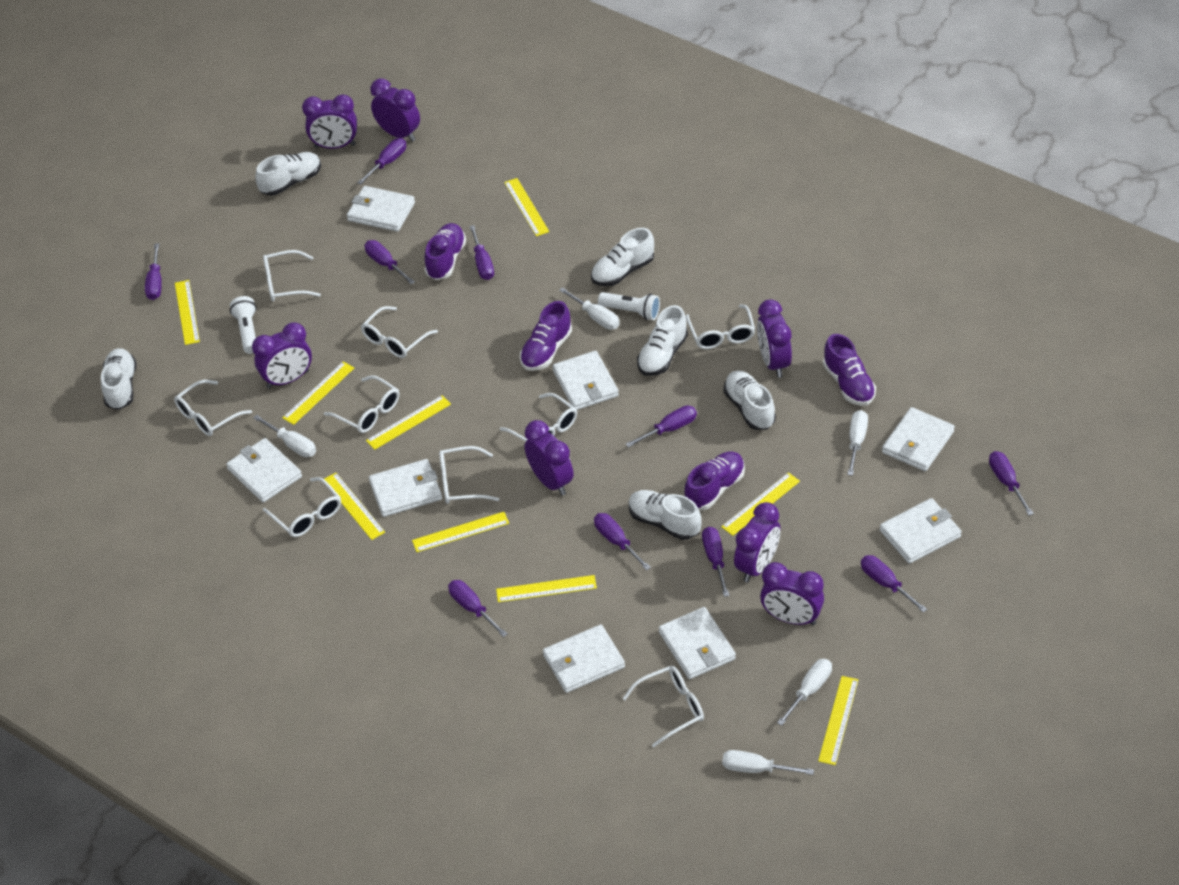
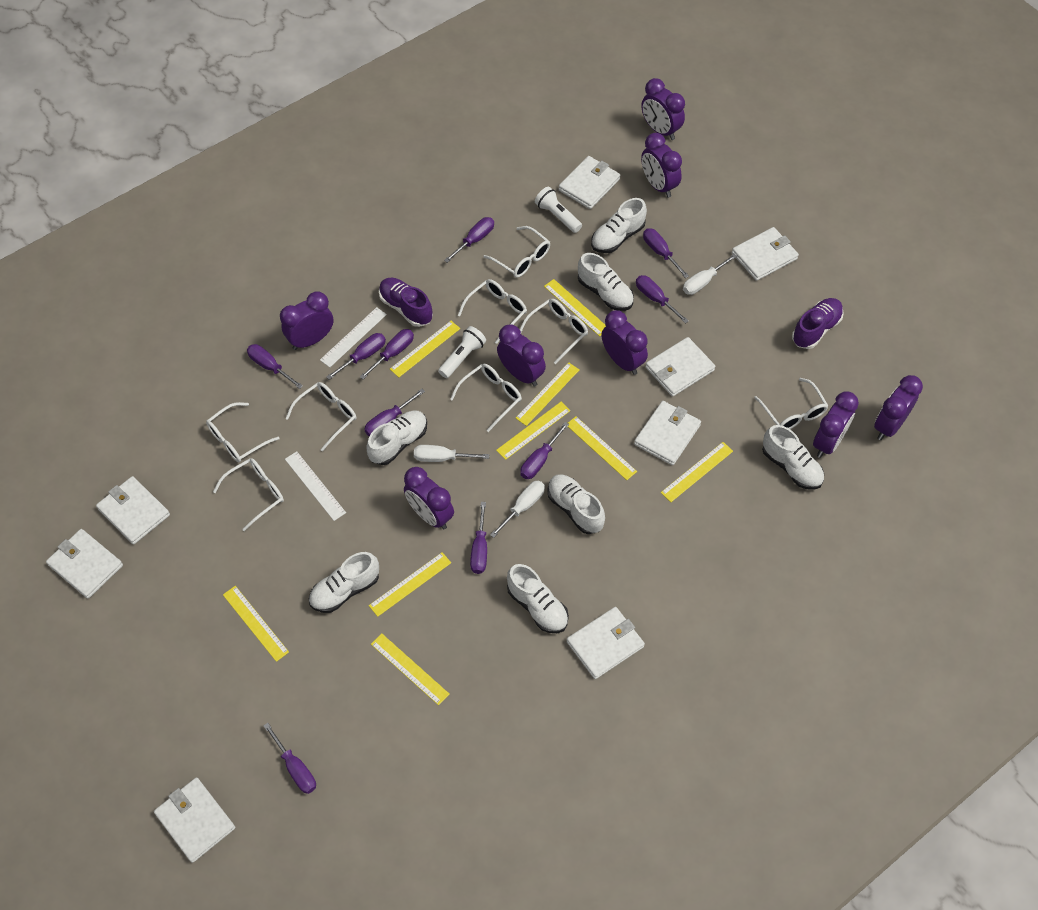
purple clock: 7 -> 8
purple shoe: 4 -> 2
white glasses: 9 -> 8
white ruler: 0 -> 2
white screwdriver: 5 -> 3
white shoe: 6 -> 7

